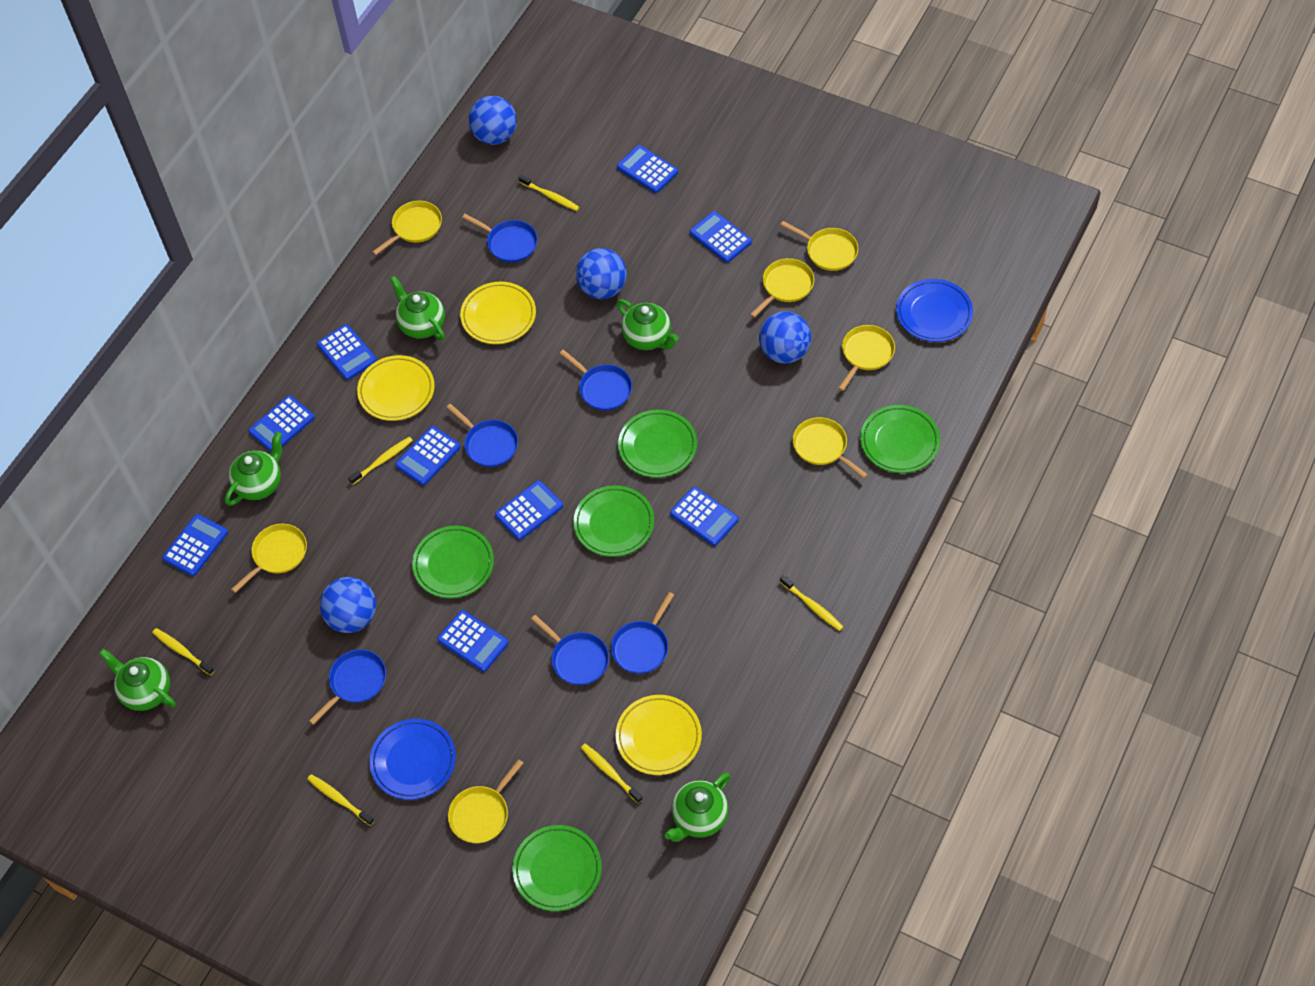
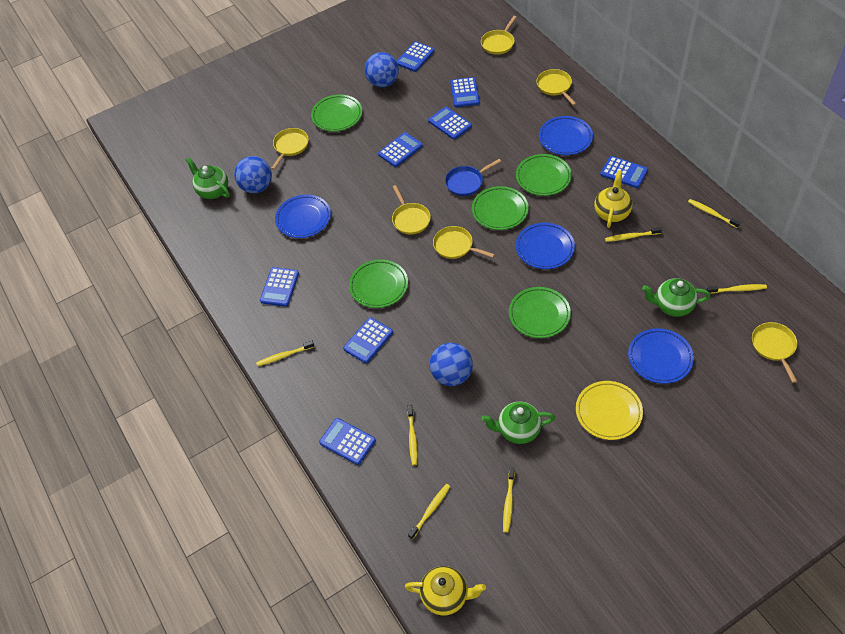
blue ball: 4 -> 3
blue calculator: 9 -> 8
blue pan: 6 -> 1
blue plate: 2 -> 4
green teapot: 5 -> 3
yellow pan: 7 -> 6
yellow plate: 3 -> 1
yellow teapot: 0 -> 2
yellow toothbrush: 6 -> 7

